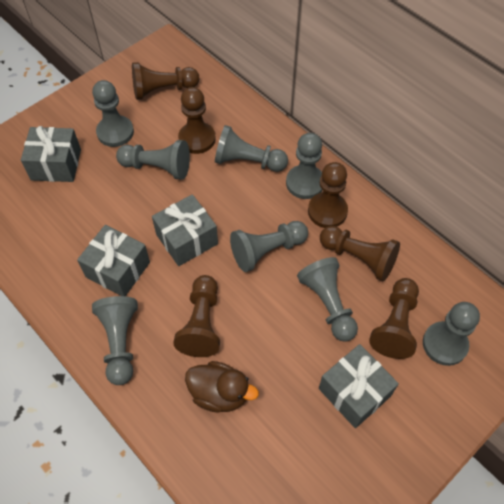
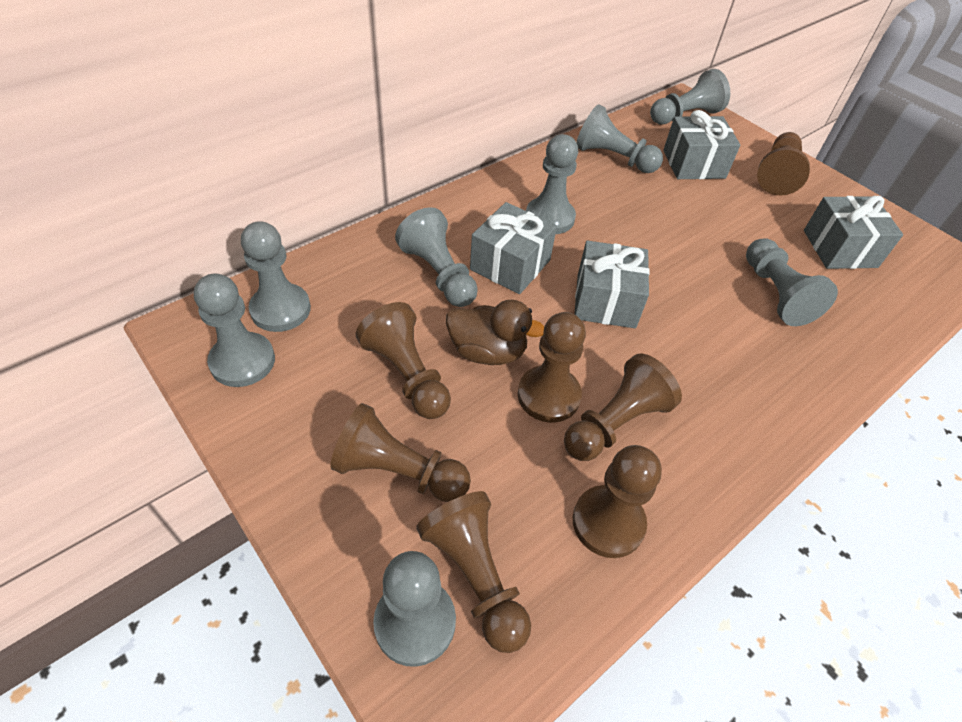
brown pawn: 6 -> 7

